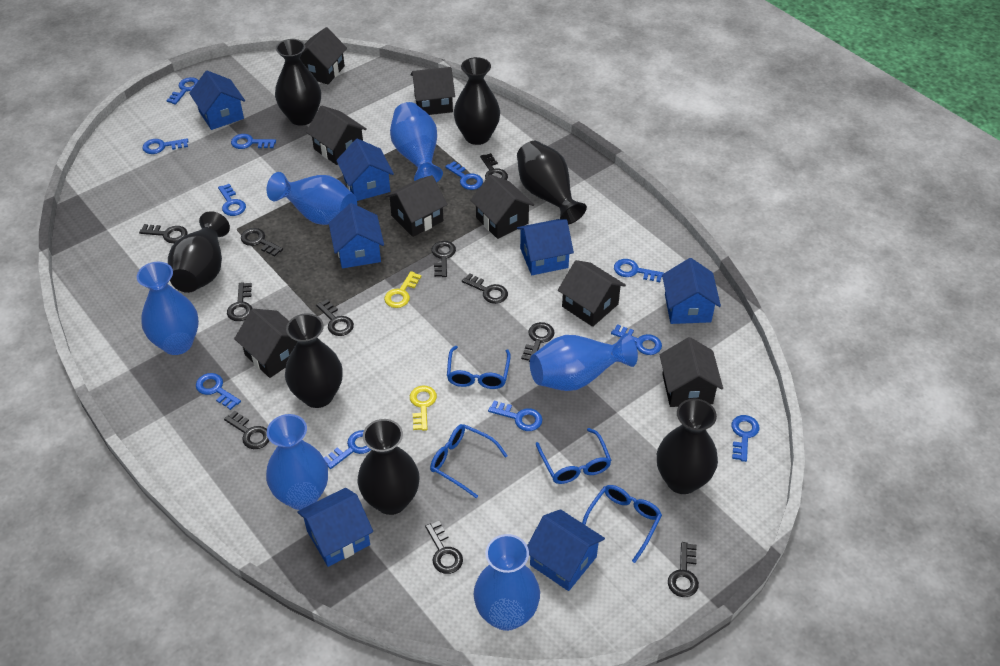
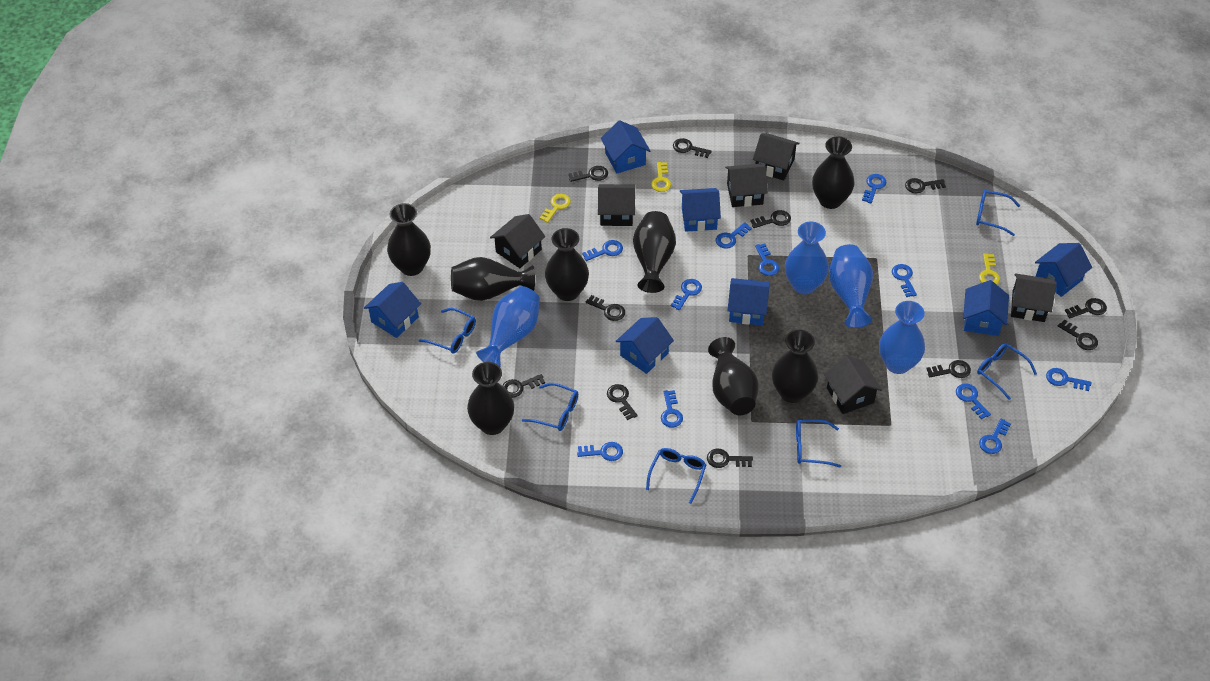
black house: 8 -> 6
black vase: 7 -> 8
blue glasses: 4 -> 6
blue vase: 6 -> 4
yellow key: 2 -> 3

